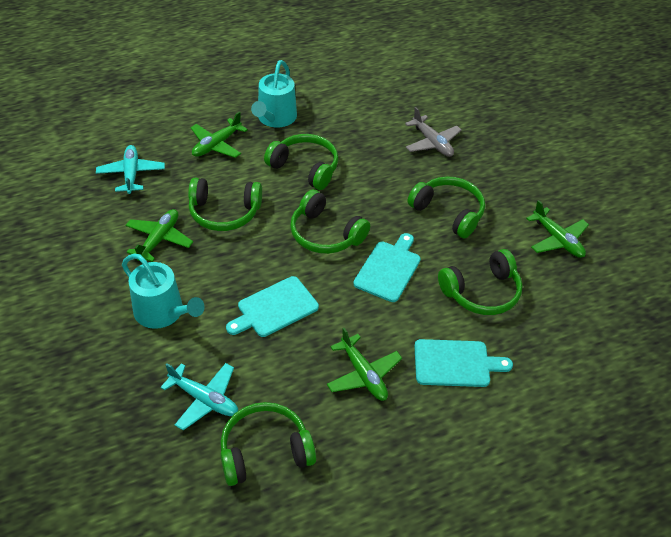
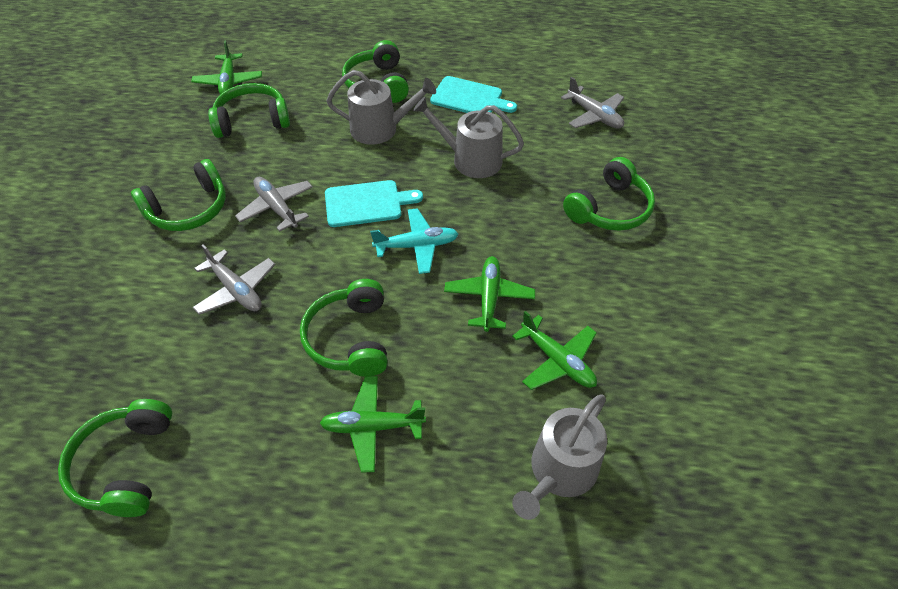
grey plane: 1 -> 3
grey watering can: 0 -> 3
turquoise cutting board: 3 -> 2
turquoise plane: 2 -> 1
turquoise watering can: 2 -> 0

